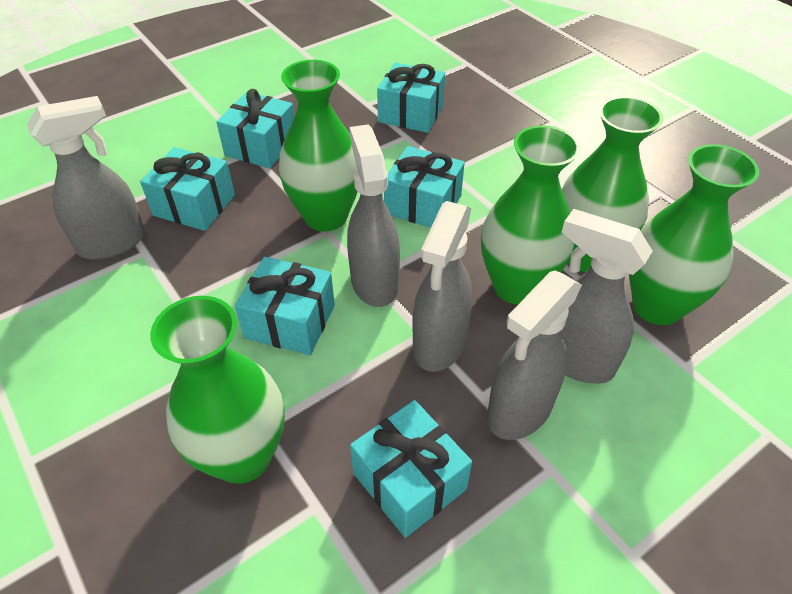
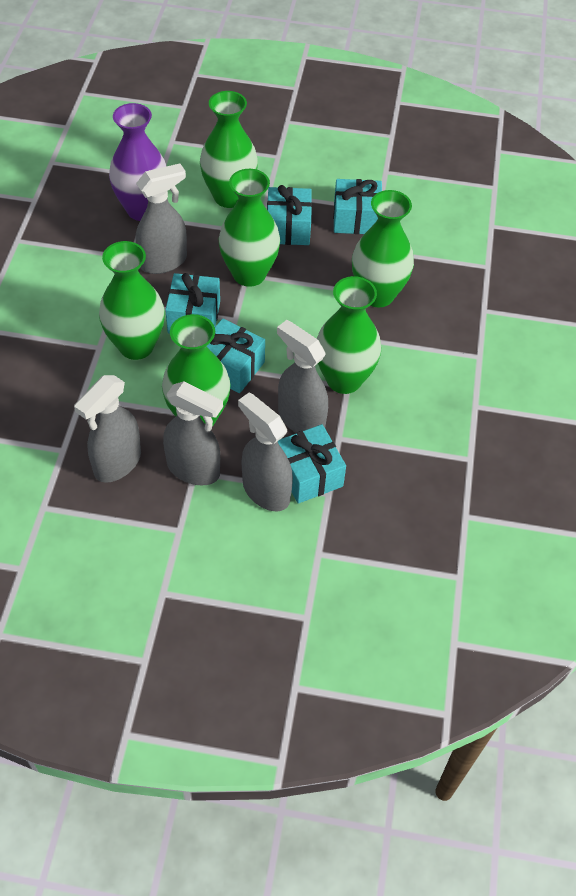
green vase: 5 -> 6
purple vase: 0 -> 1
turquoise gift: 6 -> 5

